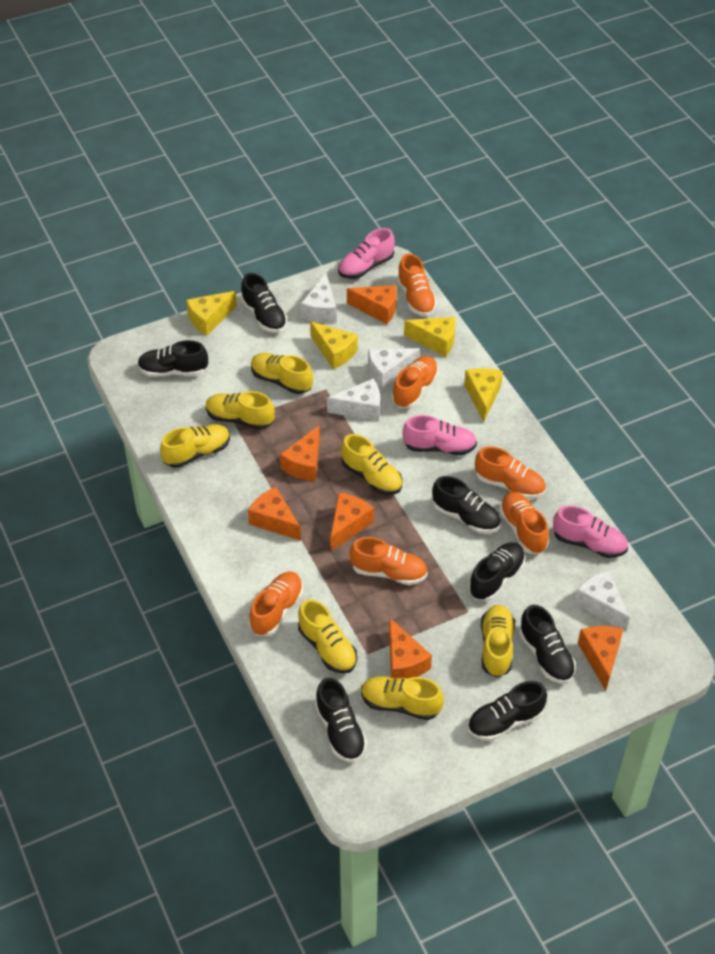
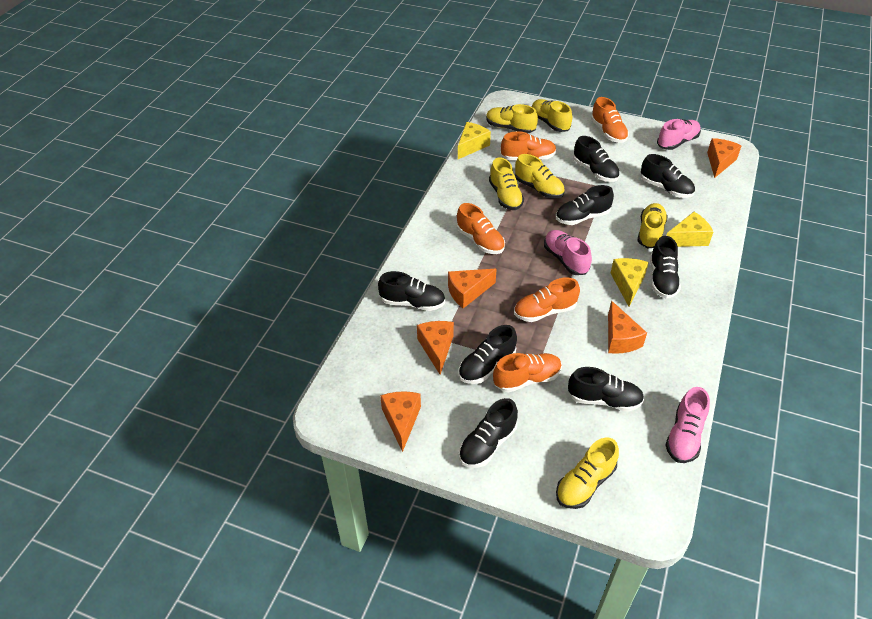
black shoe: 7 -> 8
orange cheese: 6 -> 5
orange shoe: 6 -> 5
white cheese: 4 -> 0
yellow cheese: 4 -> 3
yellow shoe: 7 -> 6

